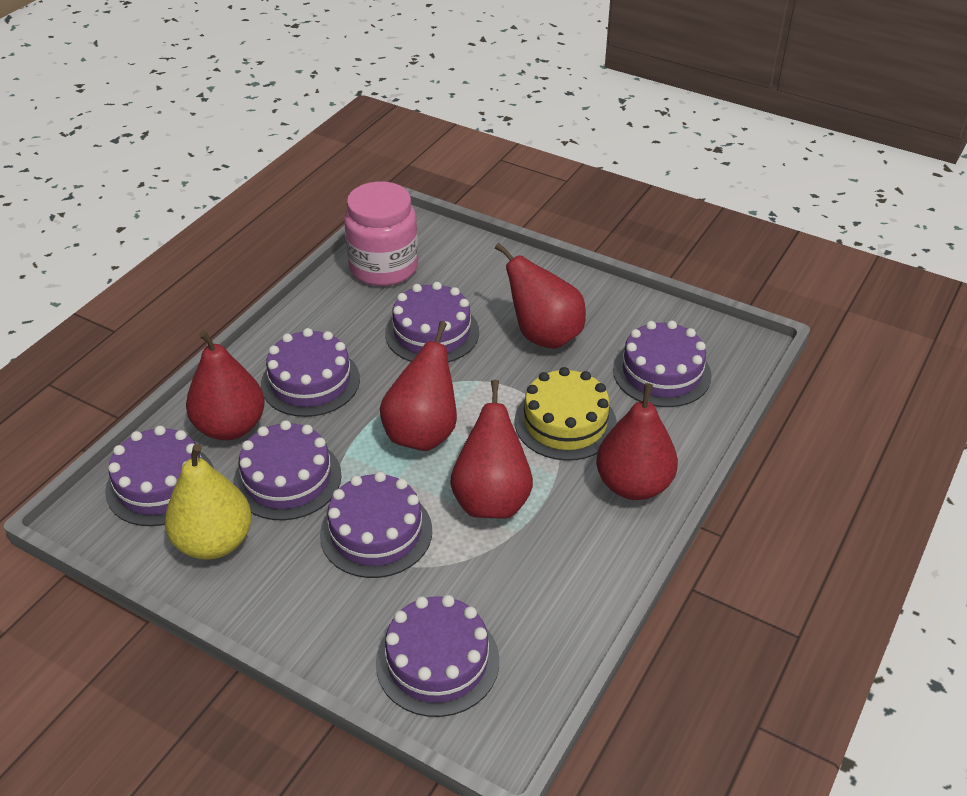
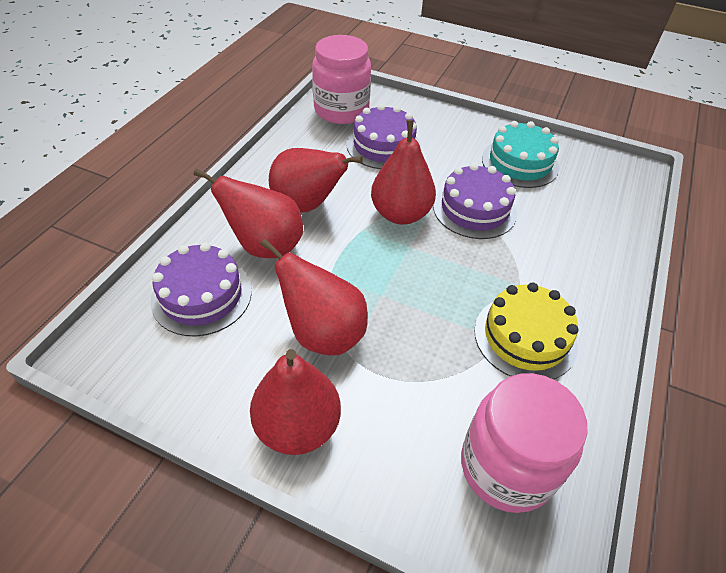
pink jar: 1 -> 2
purple cake: 7 -> 3
turquoise cake: 0 -> 1
yellow pear: 1 -> 0

